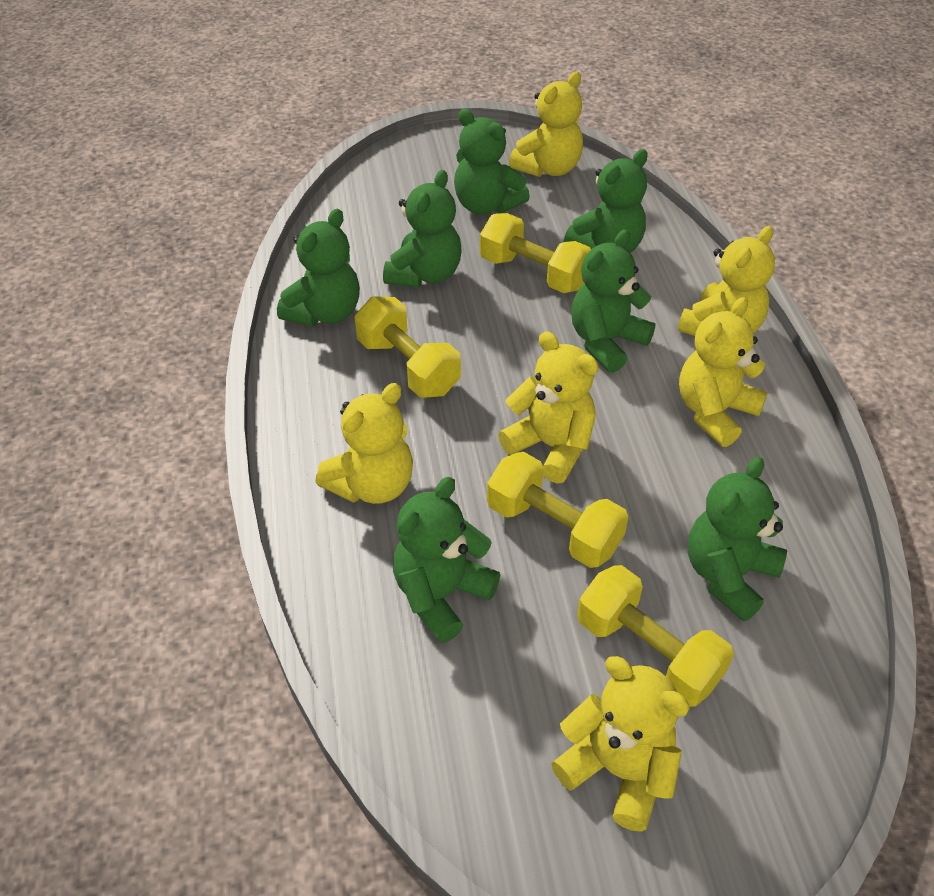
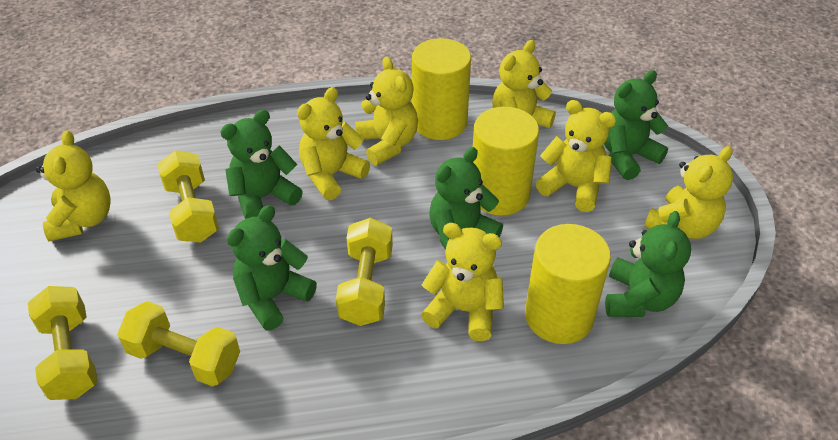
green teddy bear: 7 -> 5
yellow cylinder: 0 -> 3
yellow teddy bear: 6 -> 7

